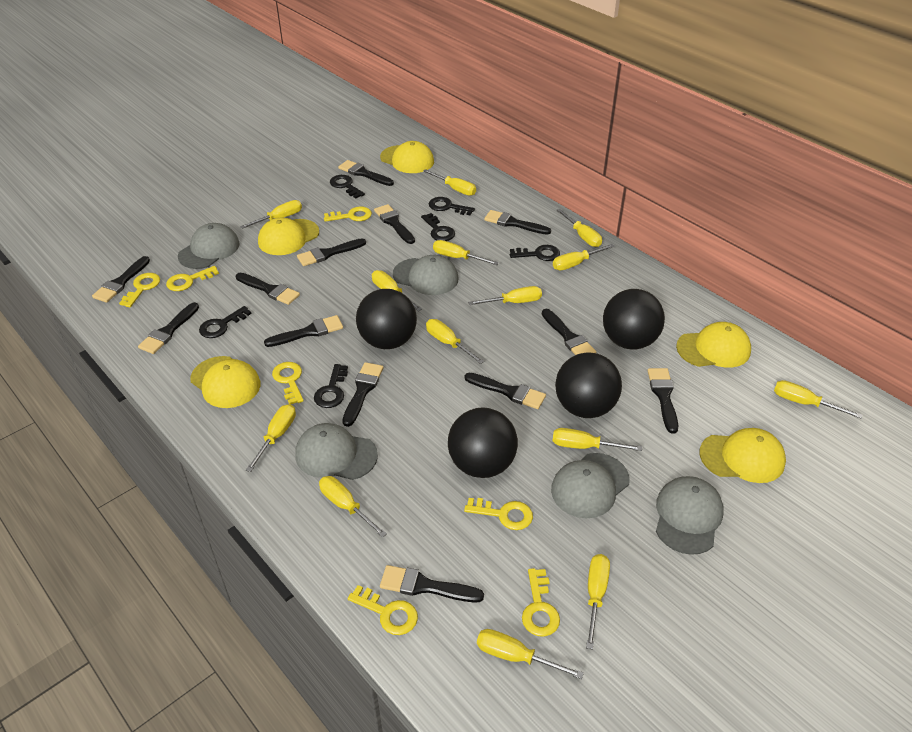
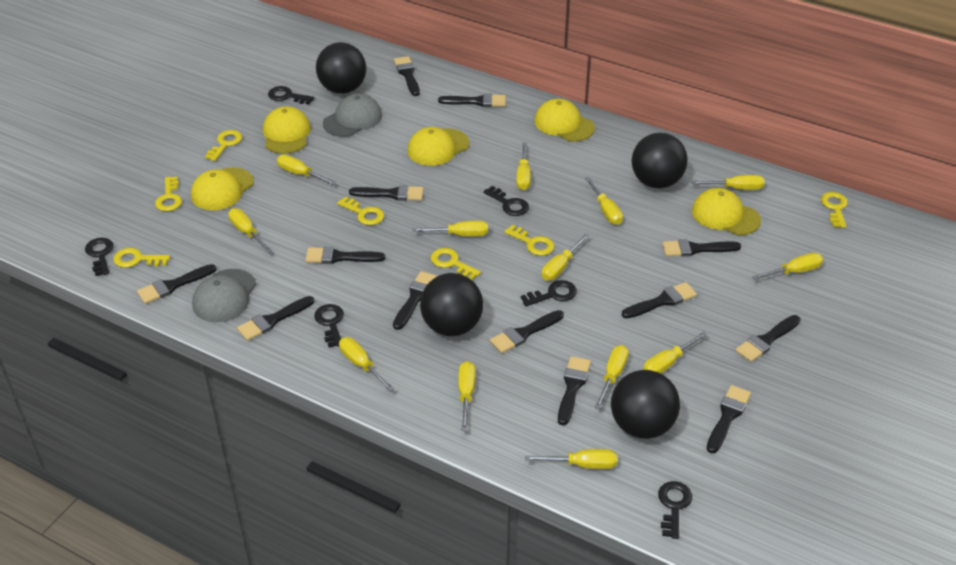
grey cap: 5 -> 2
yellow screwdriver: 14 -> 13

